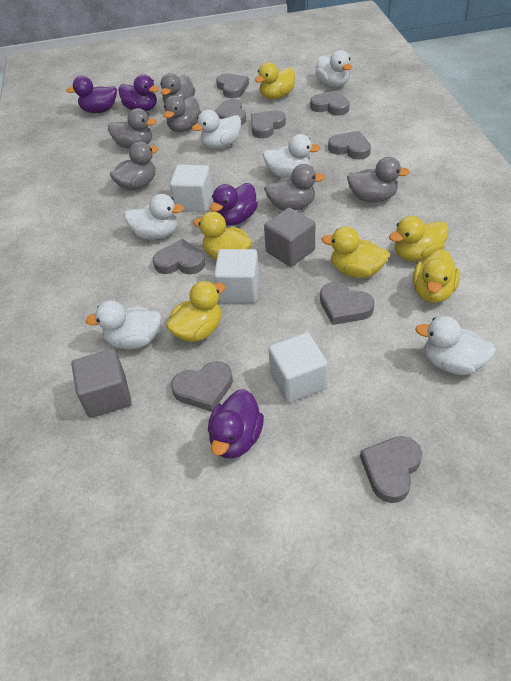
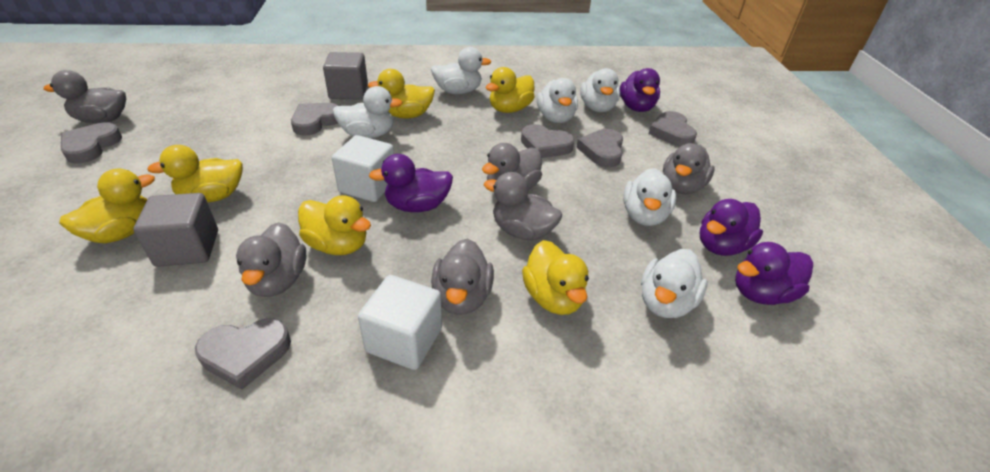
grey heart: 9 -> 6
white cube: 3 -> 2

